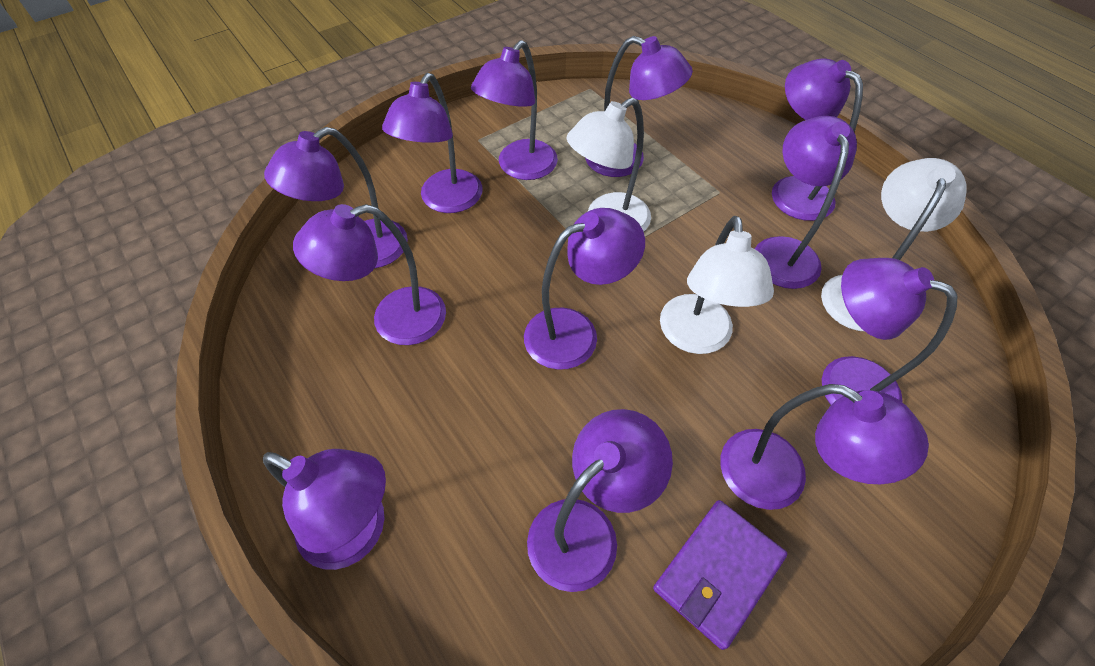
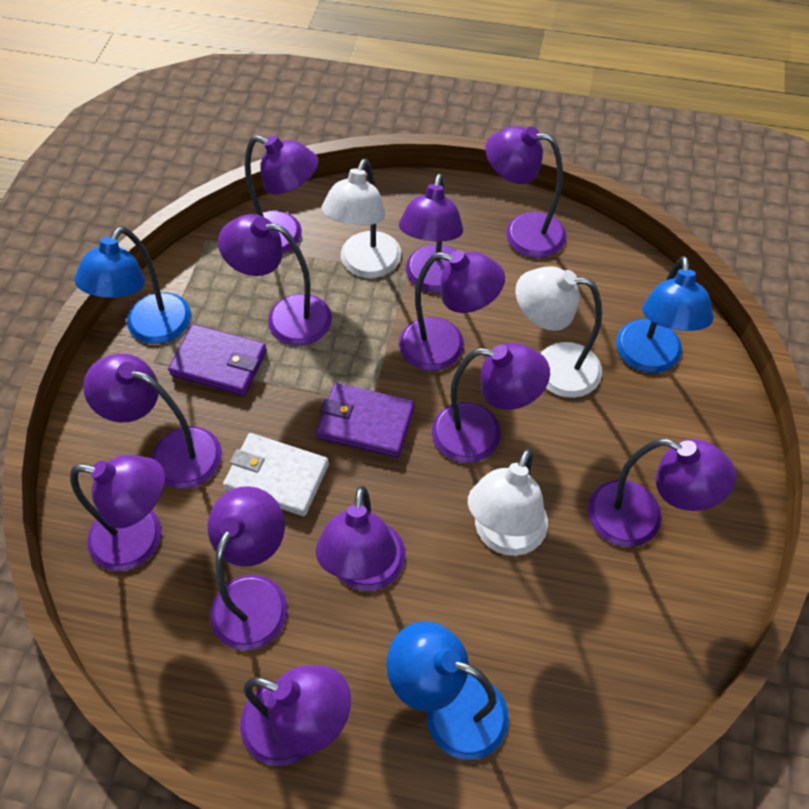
blue lamp: 0 -> 3
purple wallet: 1 -> 2
white wallet: 0 -> 1

